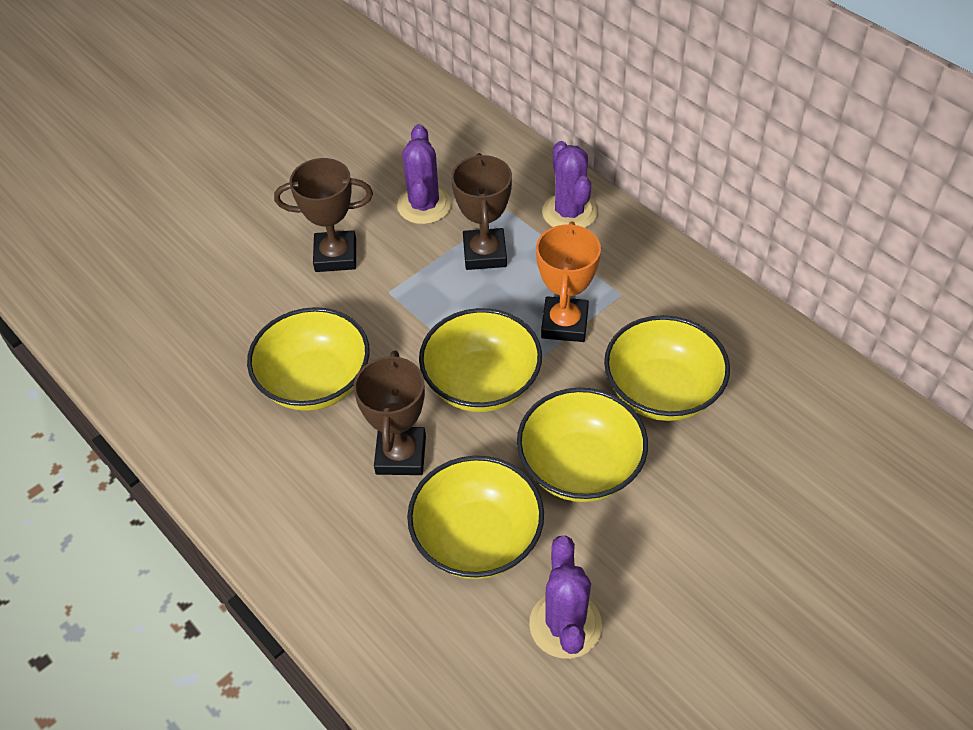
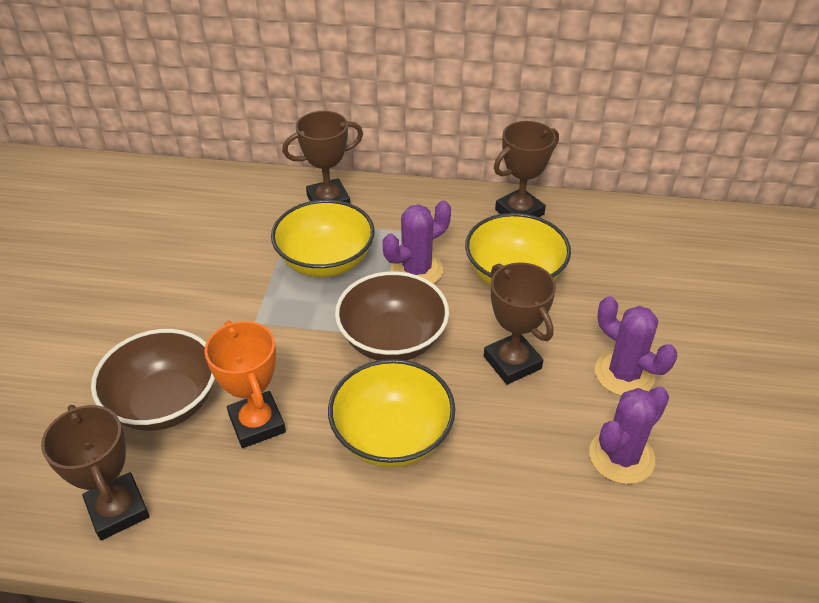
brown bowl: 0 -> 2
brown trophy: 3 -> 4
yellow bowl: 5 -> 3

